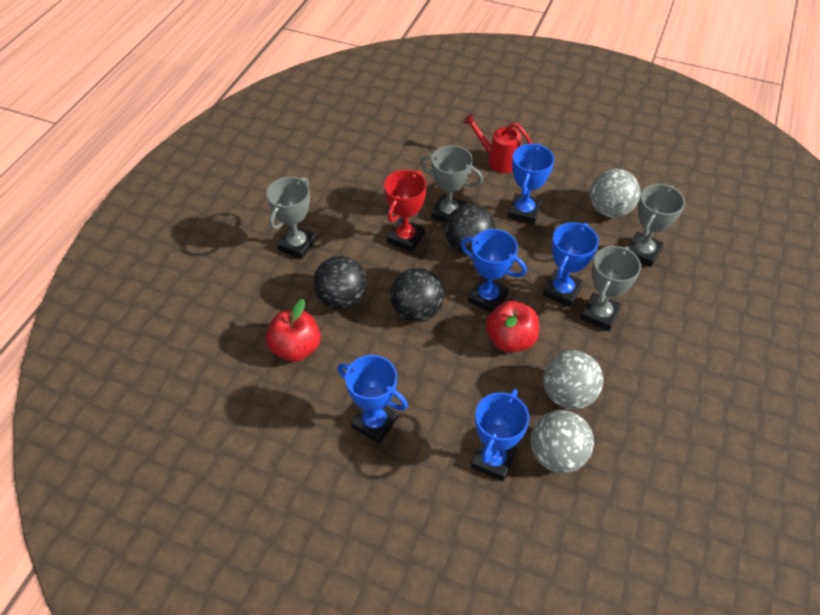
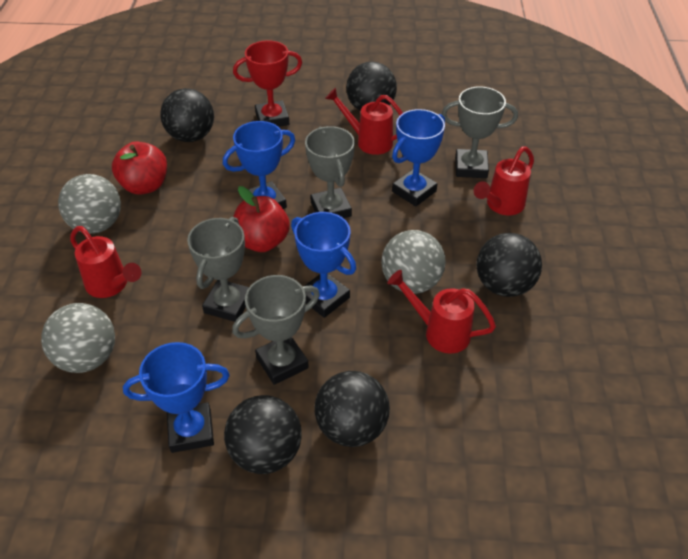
black ball: 3 -> 5
blue trophy: 5 -> 4
red watering can: 1 -> 4

